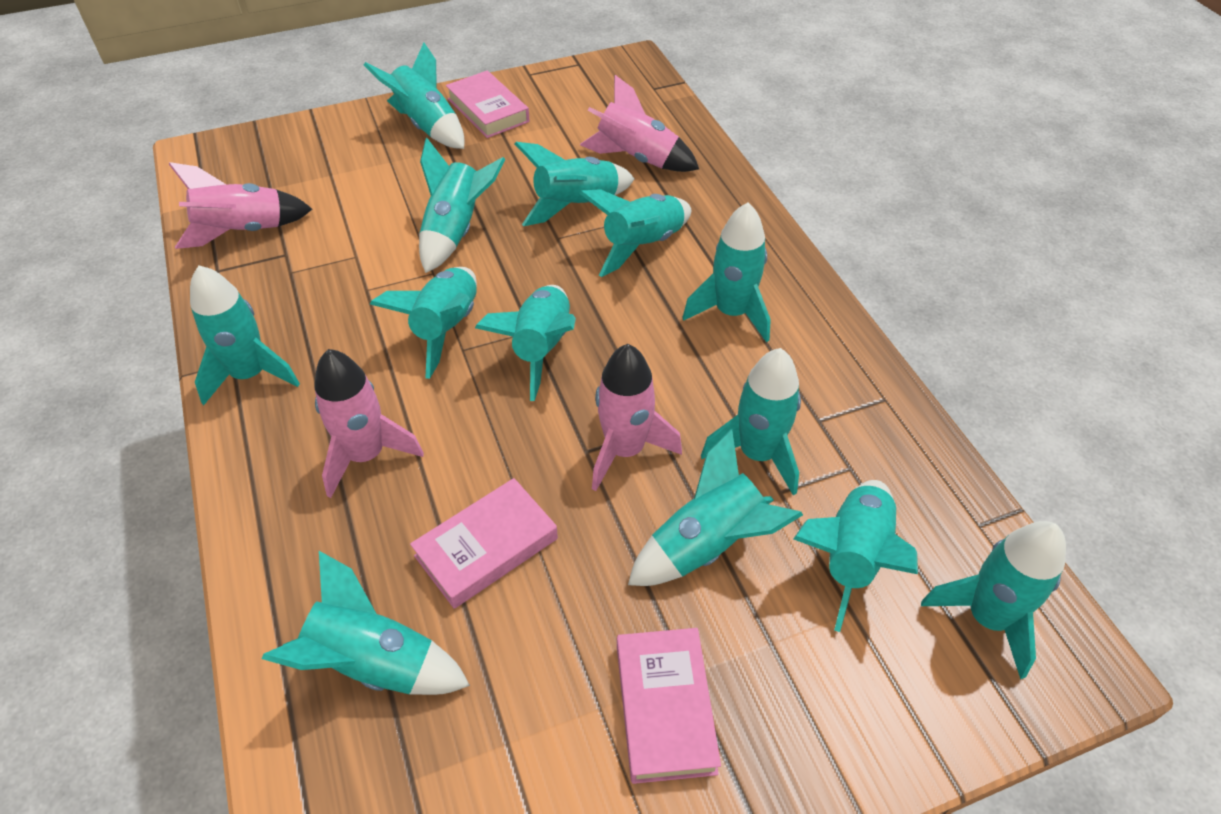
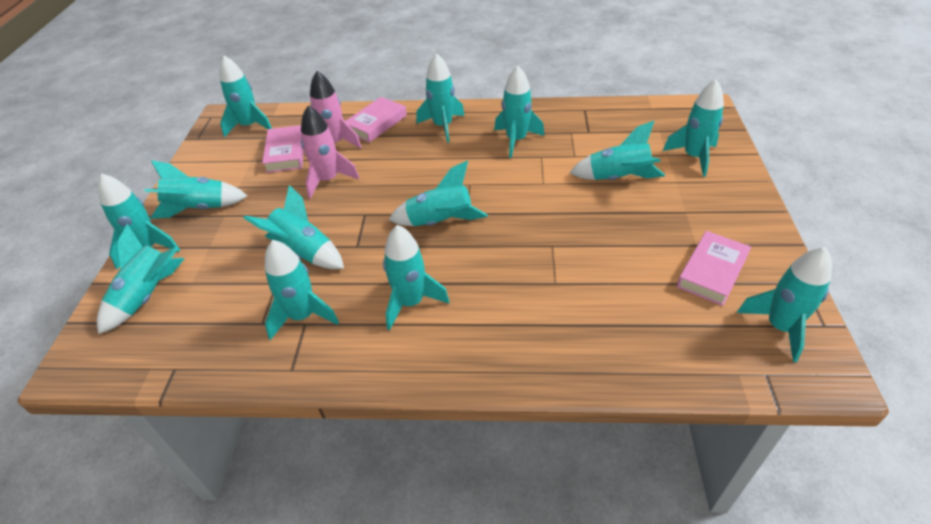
pink rocket: 4 -> 2

